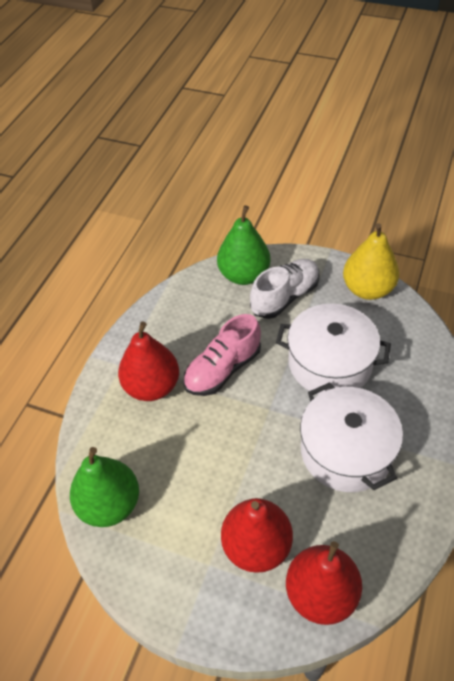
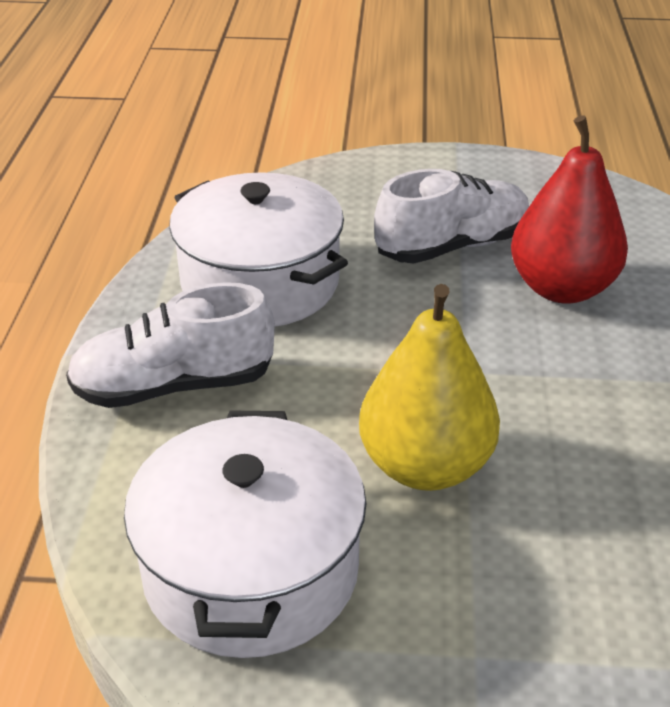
green pear: 2 -> 0
pink shoe: 1 -> 0
red pear: 3 -> 1
white shoe: 1 -> 2

